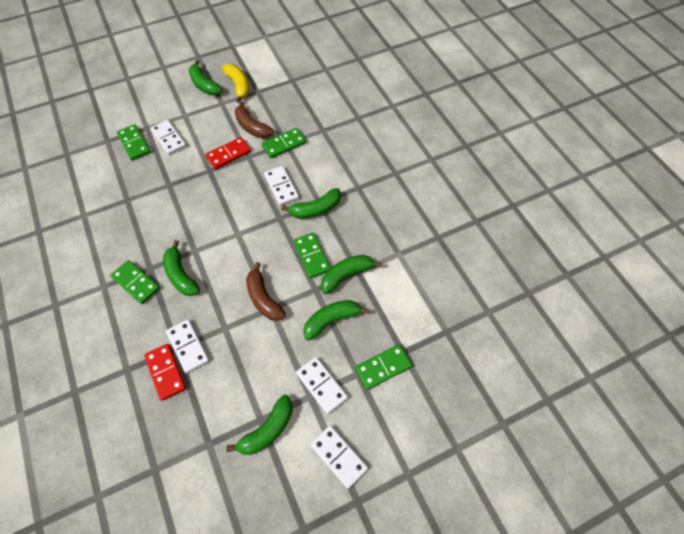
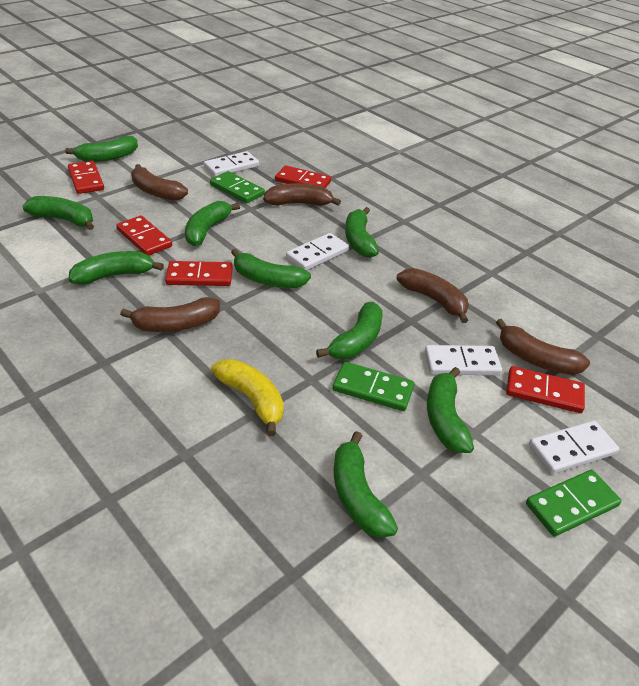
brown banana: 2 -> 5
green banana: 6 -> 9
green domino: 5 -> 3
red domino: 2 -> 5
white domino: 5 -> 4

